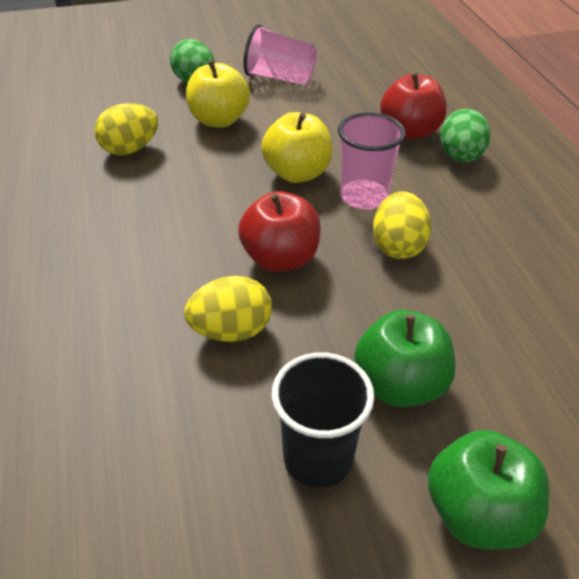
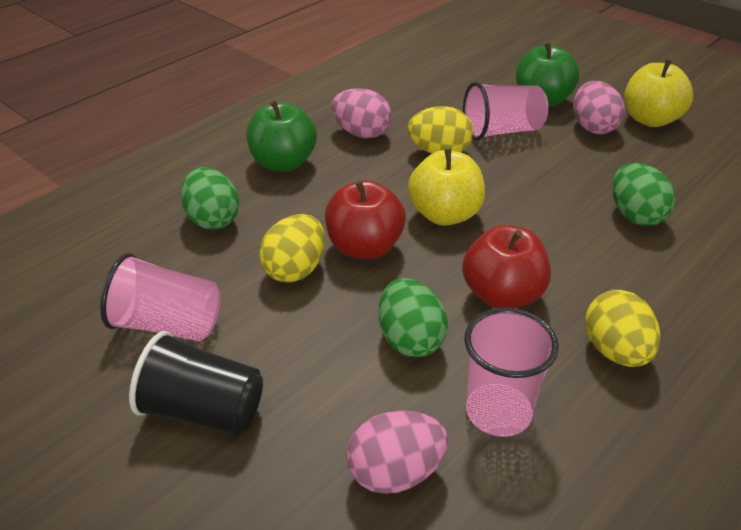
green egg: 2 -> 3
pink cup: 2 -> 3
pink egg: 0 -> 3

